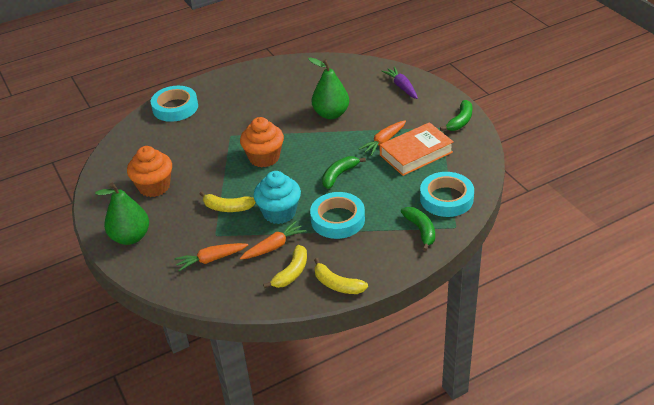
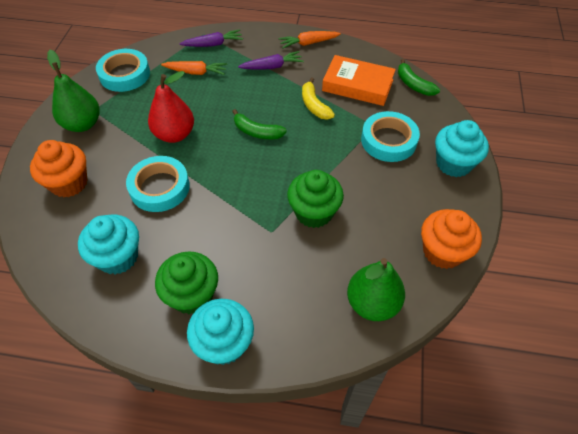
green banana: 3 -> 2
green cupcake: 0 -> 2
orange carrot: 3 -> 2
purple carrot: 1 -> 2
red pear: 0 -> 1
turquoise cupcake: 1 -> 3
yellow banana: 3 -> 1

